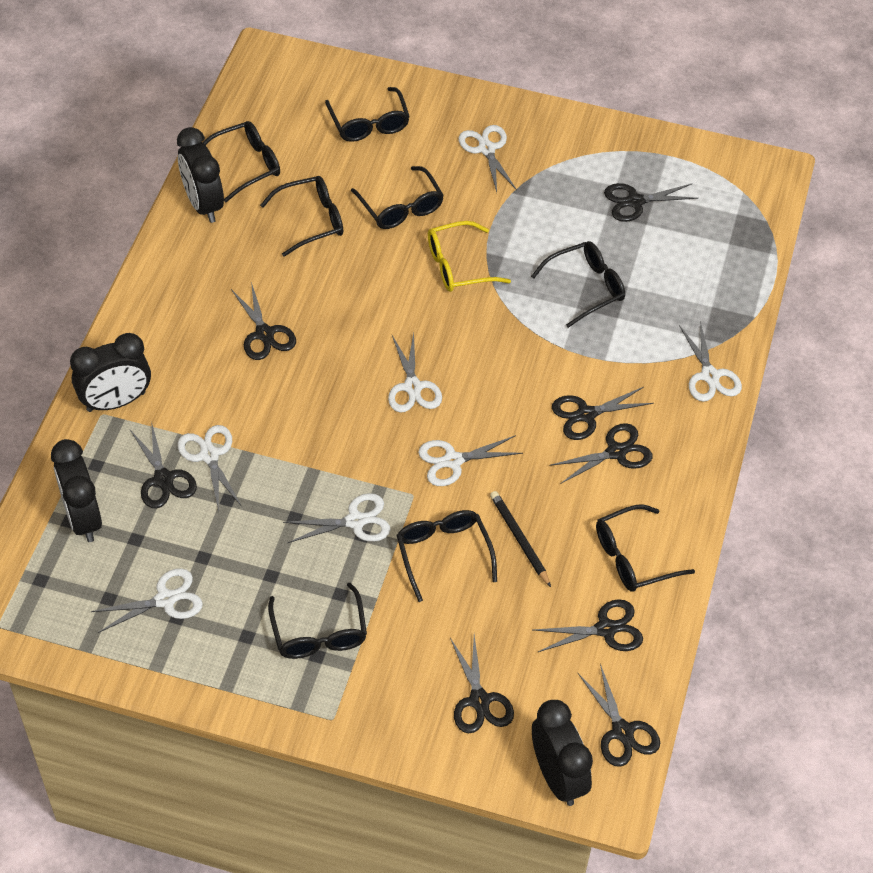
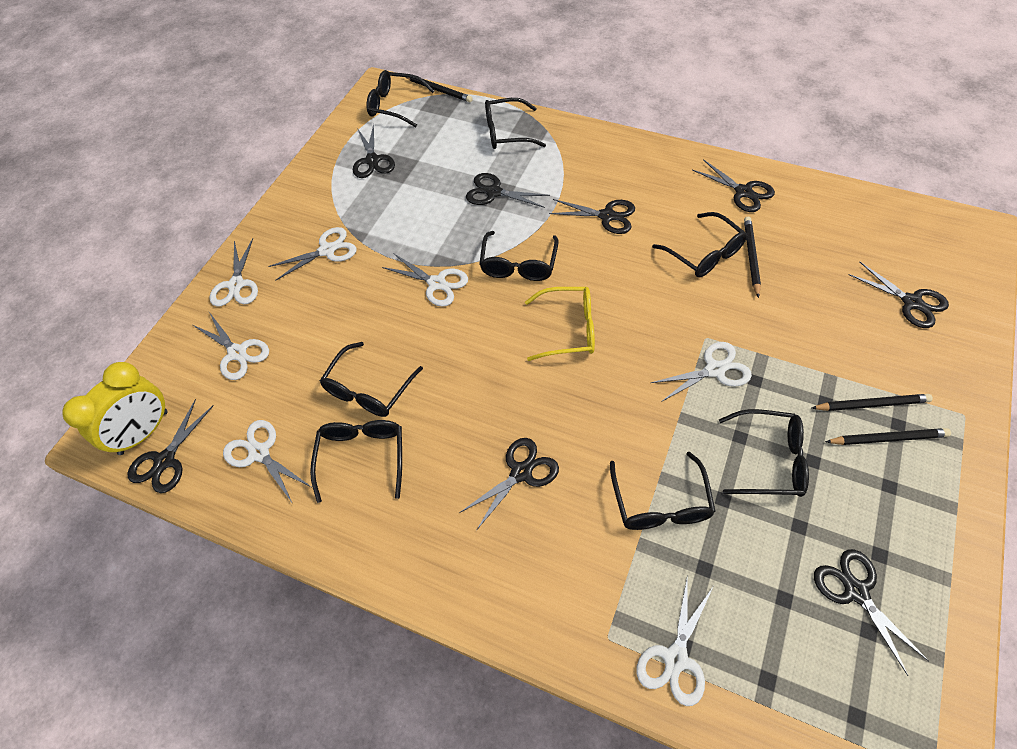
black clock: 4 -> 0
black pencil: 1 -> 4
yellow clock: 0 -> 1

